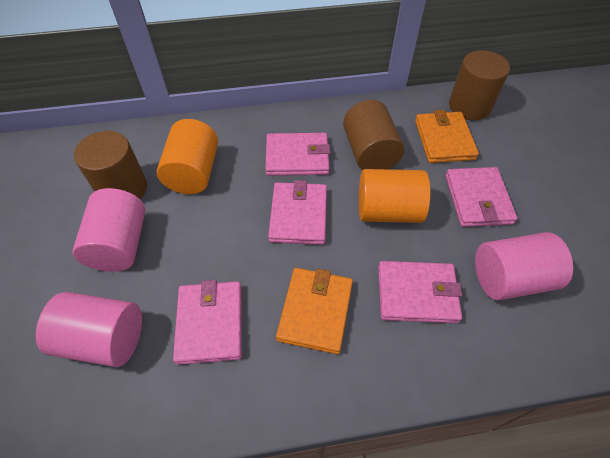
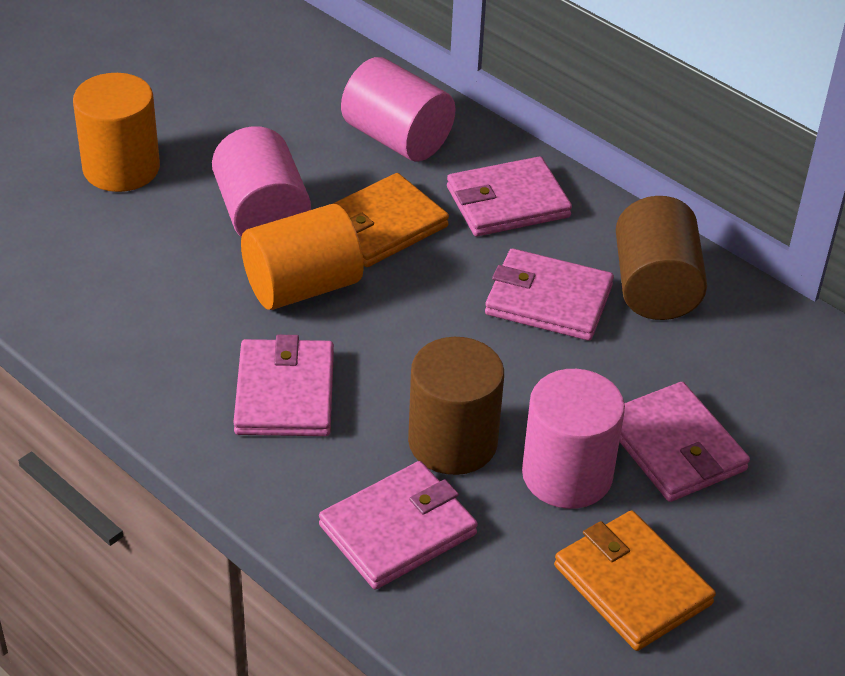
brown cylinder: 3 -> 2

